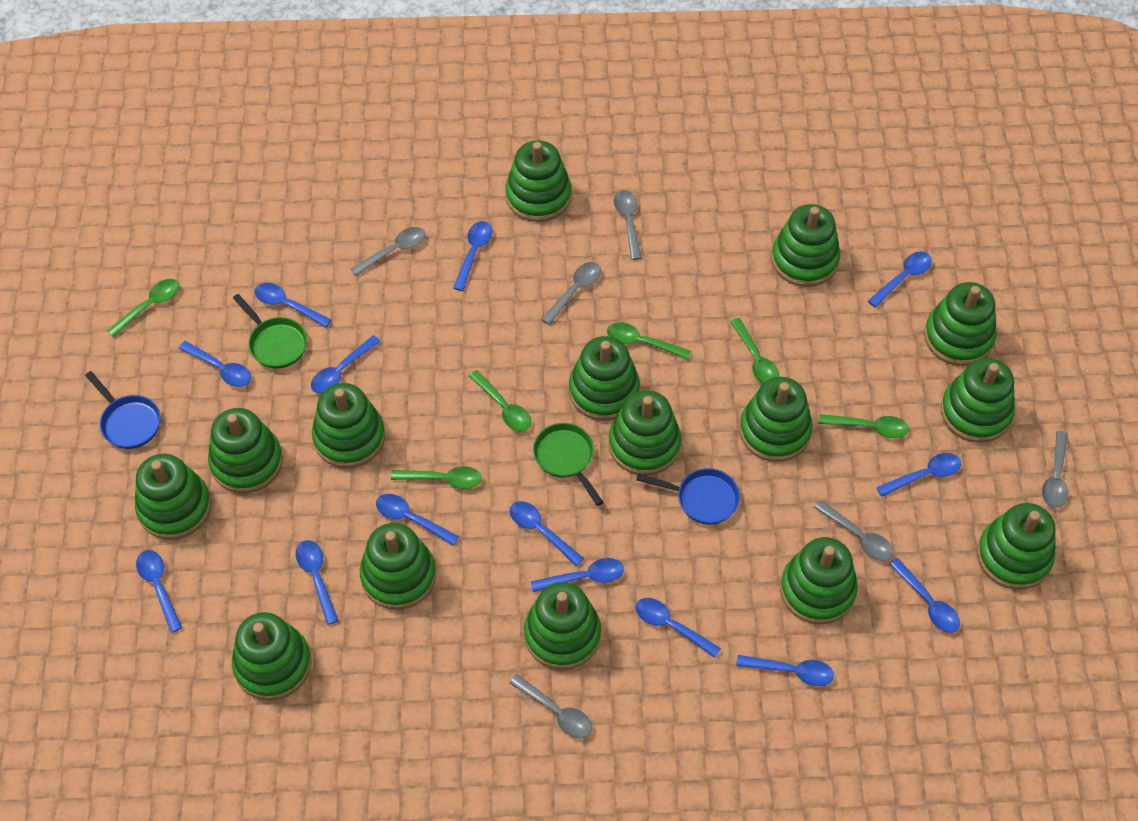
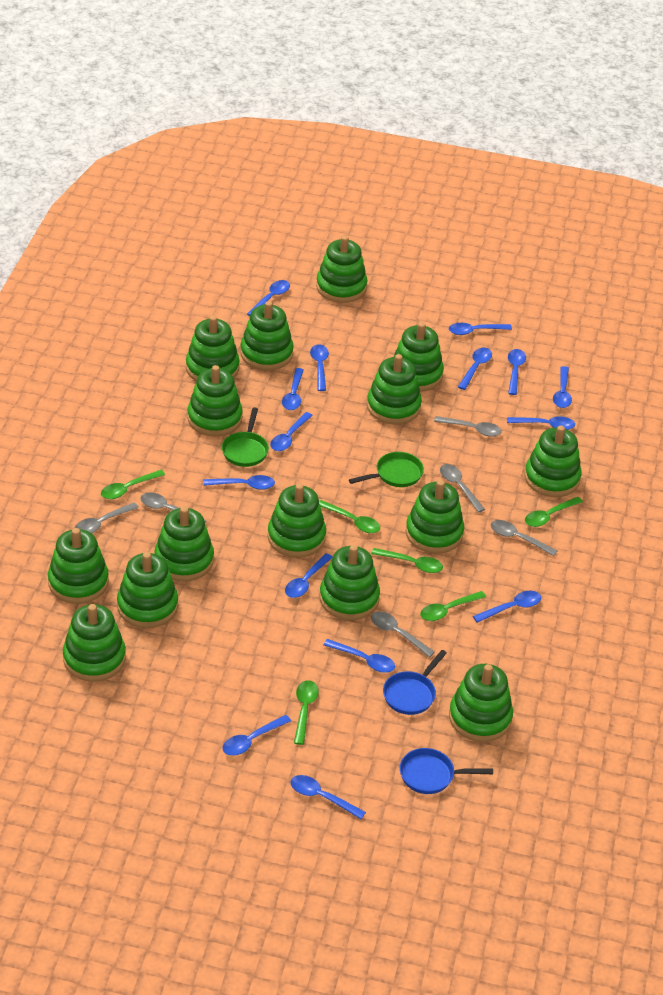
blue spoon: 14 -> 15

